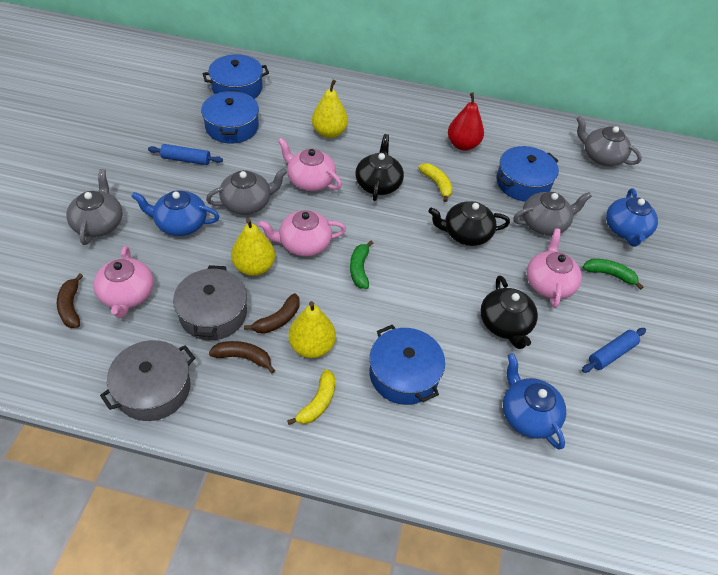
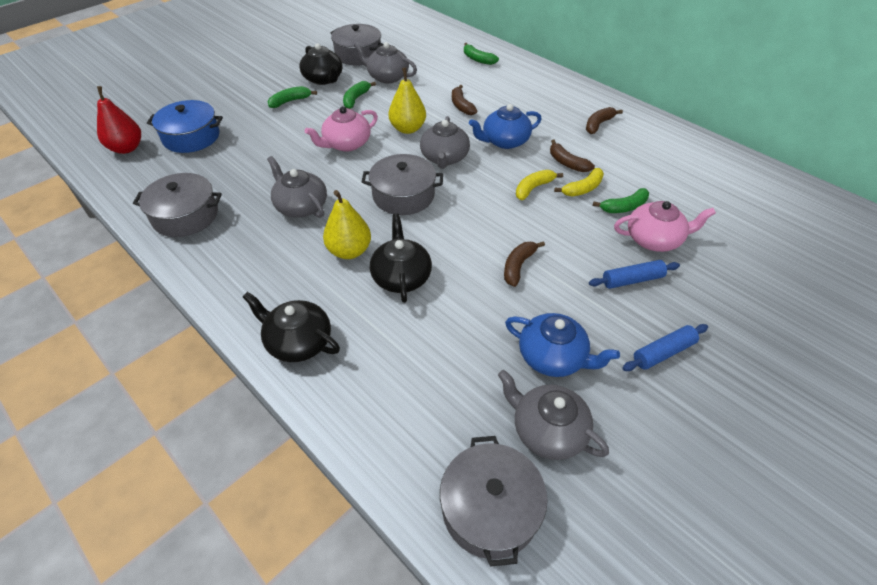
blue pot: 4 -> 1
blue teapot: 3 -> 2
brown banana: 3 -> 4
green banana: 2 -> 4
grey pot: 2 -> 4
pink teapot: 4 -> 2
yellow pear: 3 -> 2

